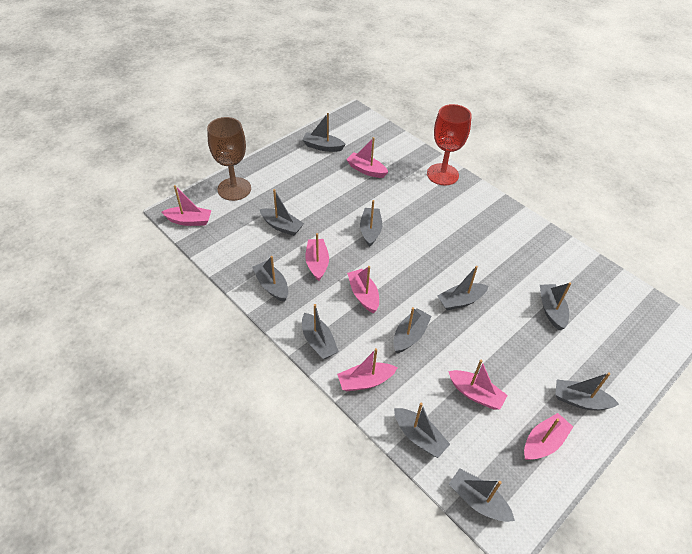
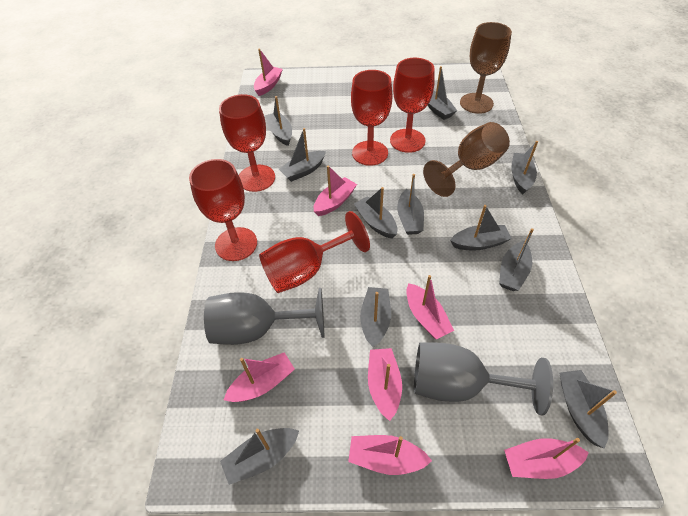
brown goblet: 1 -> 2
grey goblet: 0 -> 2
red goblet: 1 -> 5

